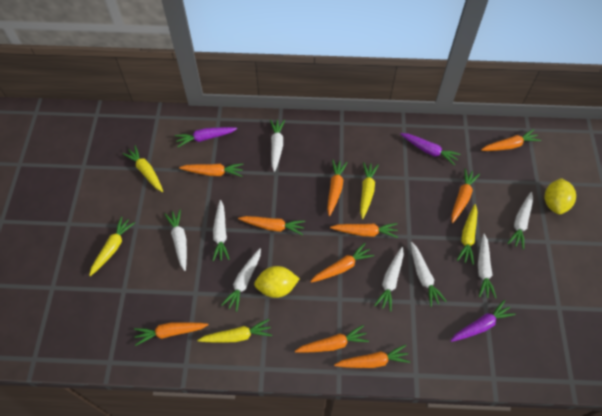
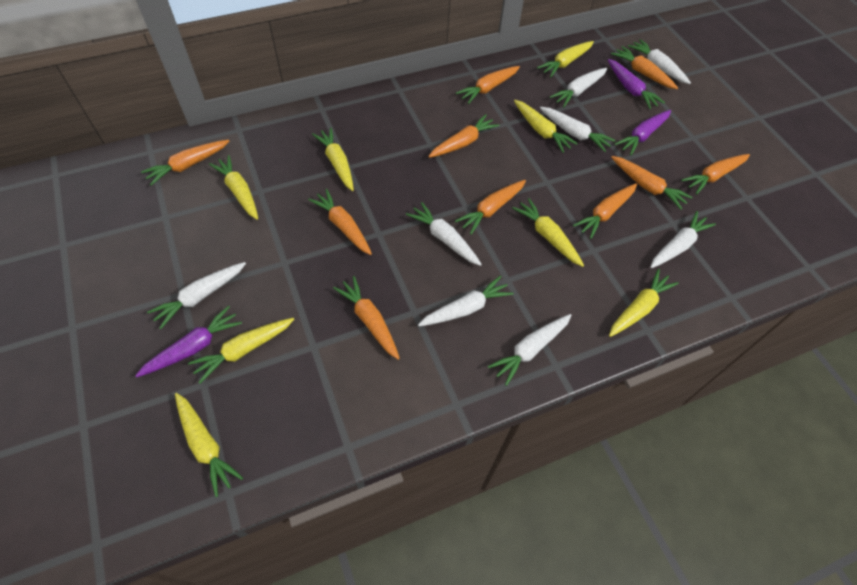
yellow carrot: 5 -> 8
yellow lemon: 2 -> 0

